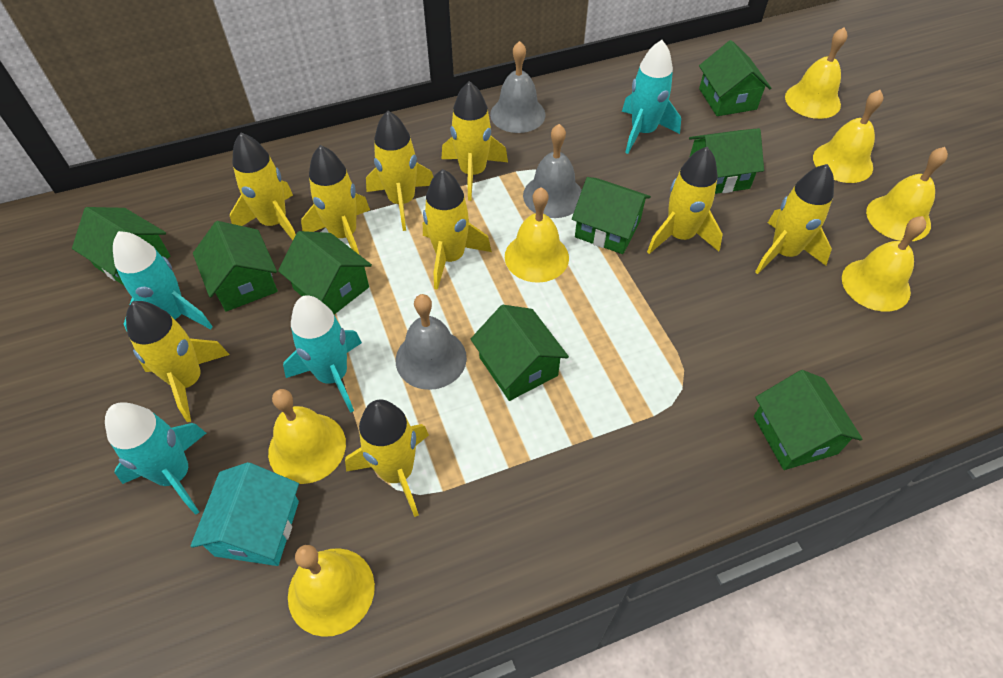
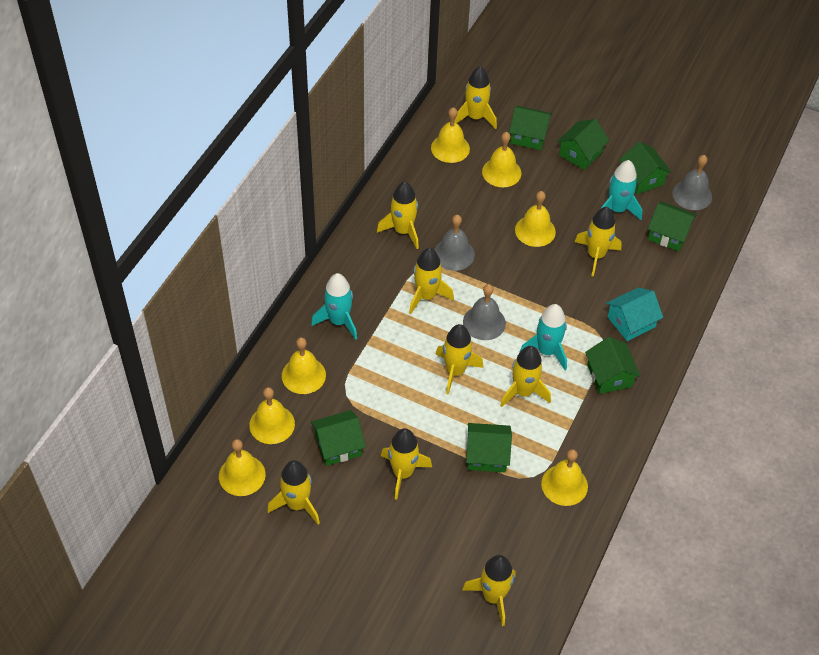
green house: 8 -> 7
turquoise rocket: 4 -> 3

